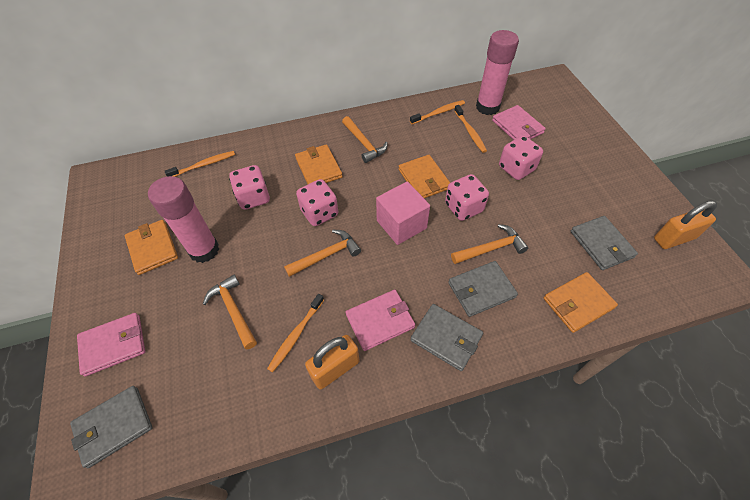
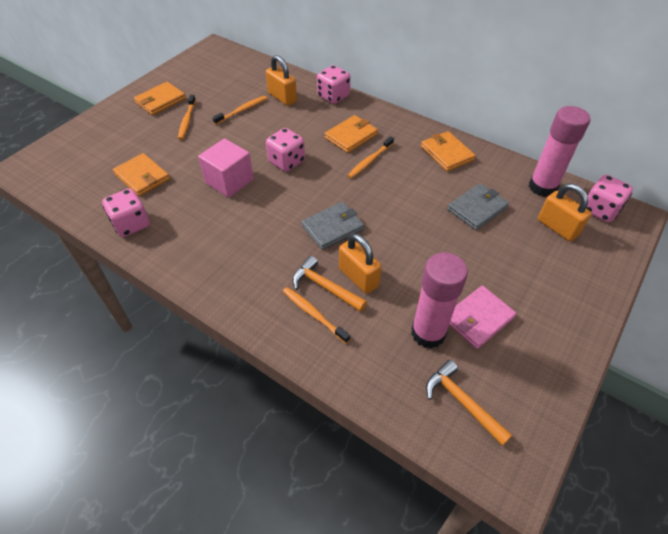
grey wallet: 4 -> 2
orange hammer: 4 -> 2
orange padlock: 2 -> 3
pink wallet: 3 -> 1

